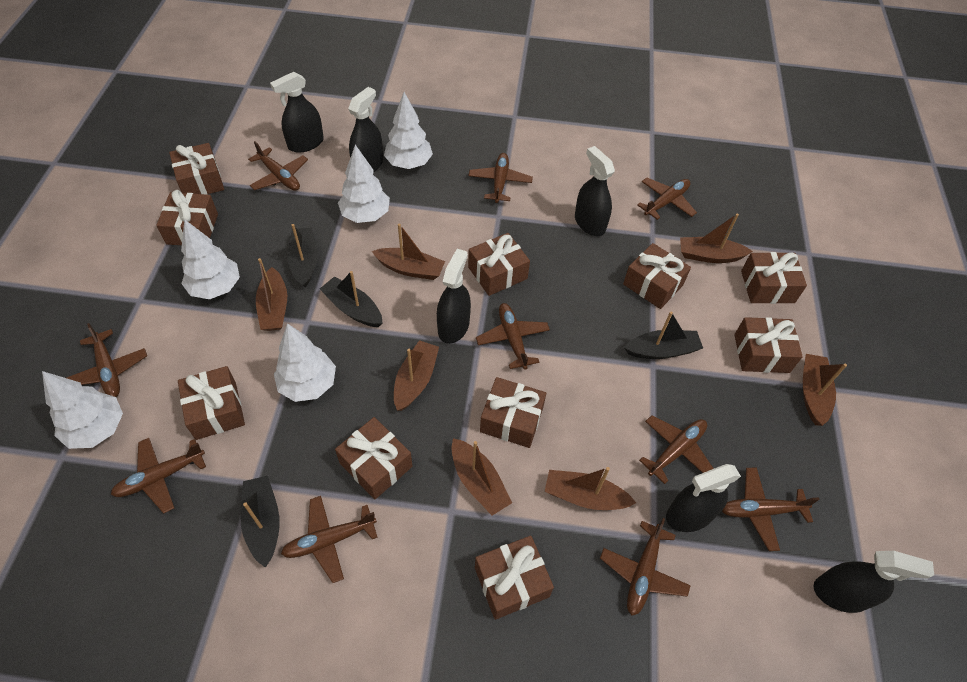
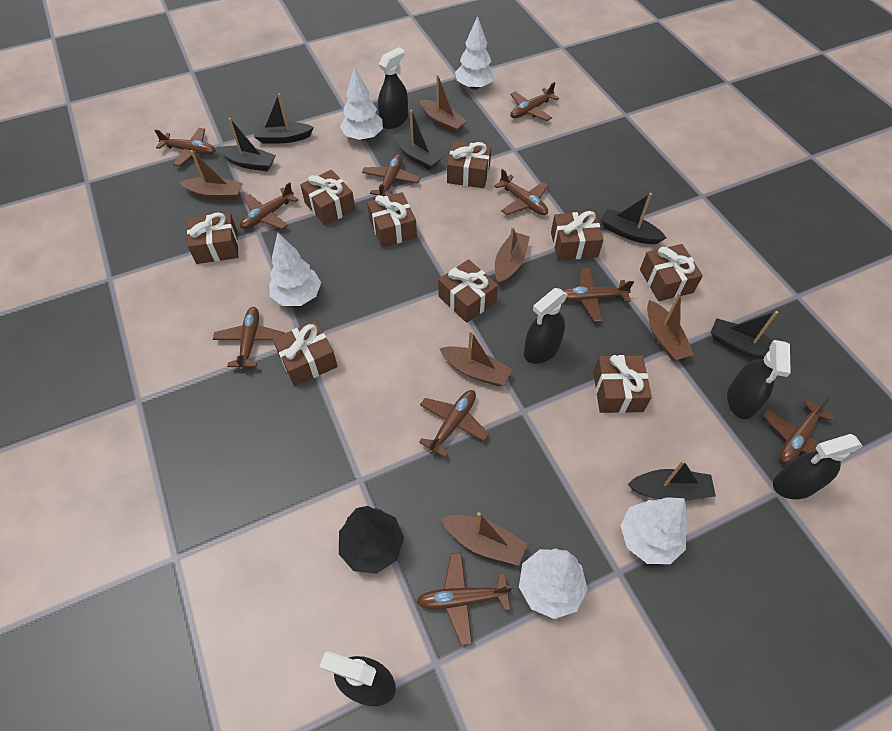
black boat: 4 -> 6
black spray bottle: 6 -> 5
black tree: 0 -> 1
brown boat: 7 -> 6
brown gift: 10 -> 9

